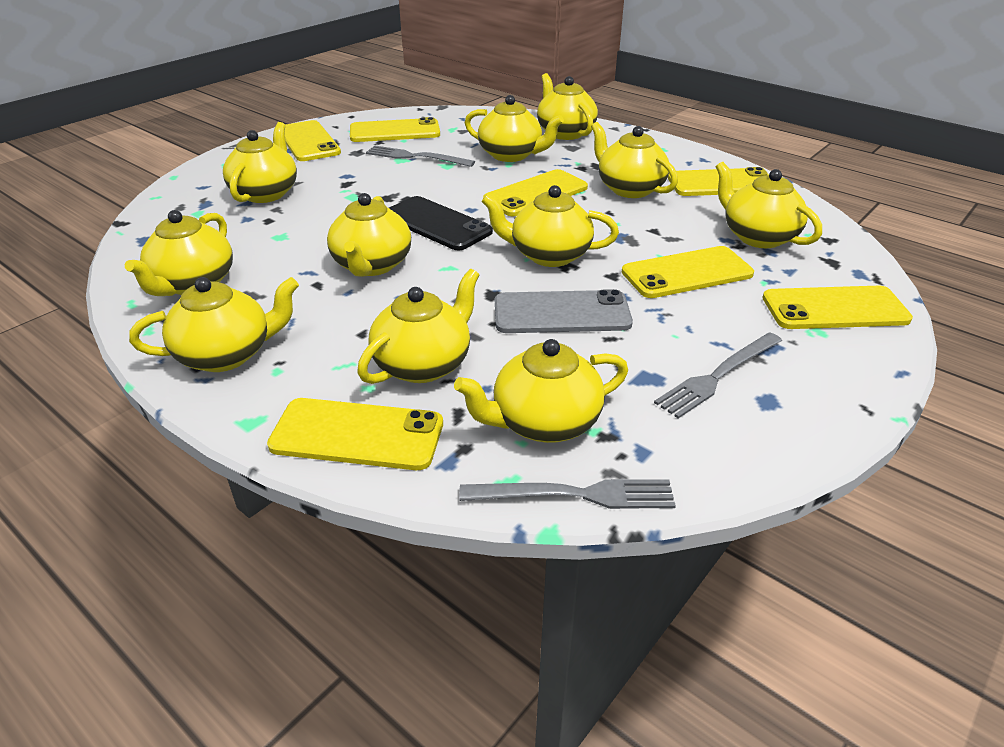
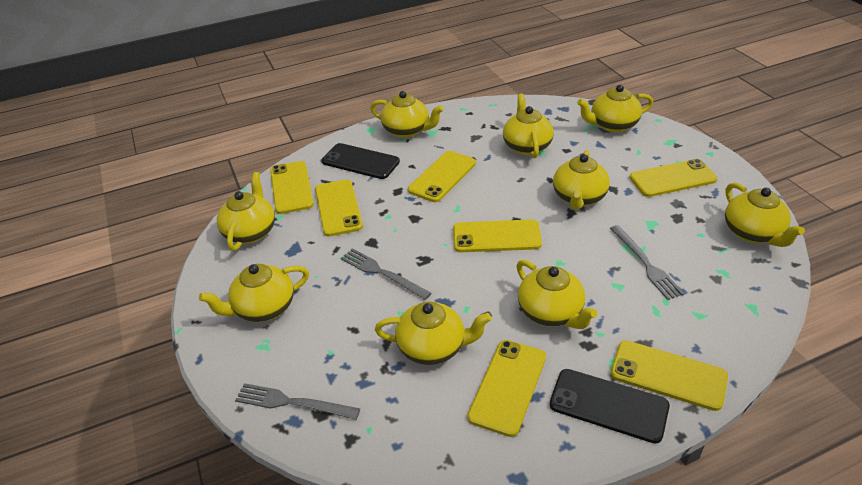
black phone: 1 -> 2
grey phone: 1 -> 0
yellow teapot: 11 -> 9

